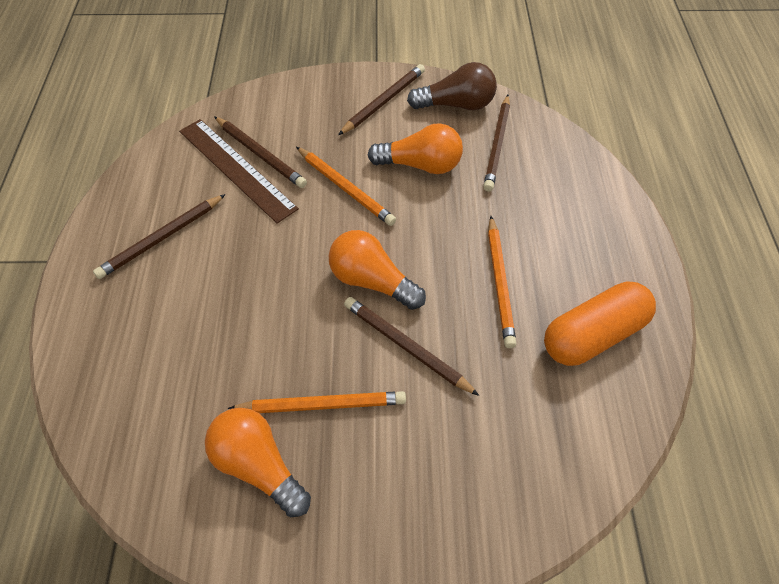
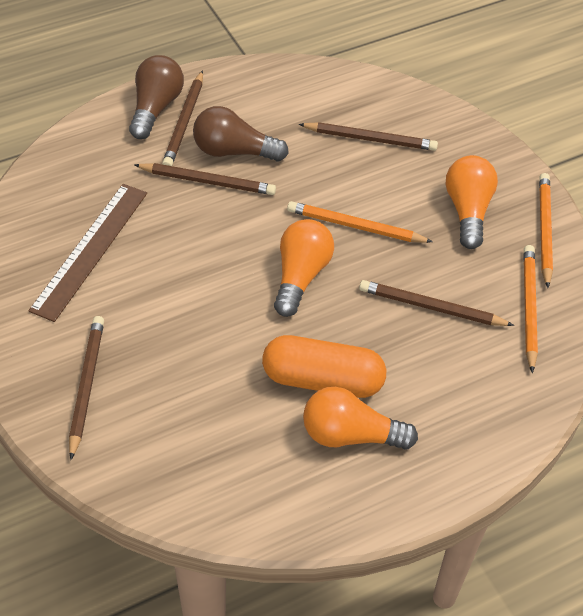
brown light bulb: 1 -> 2

